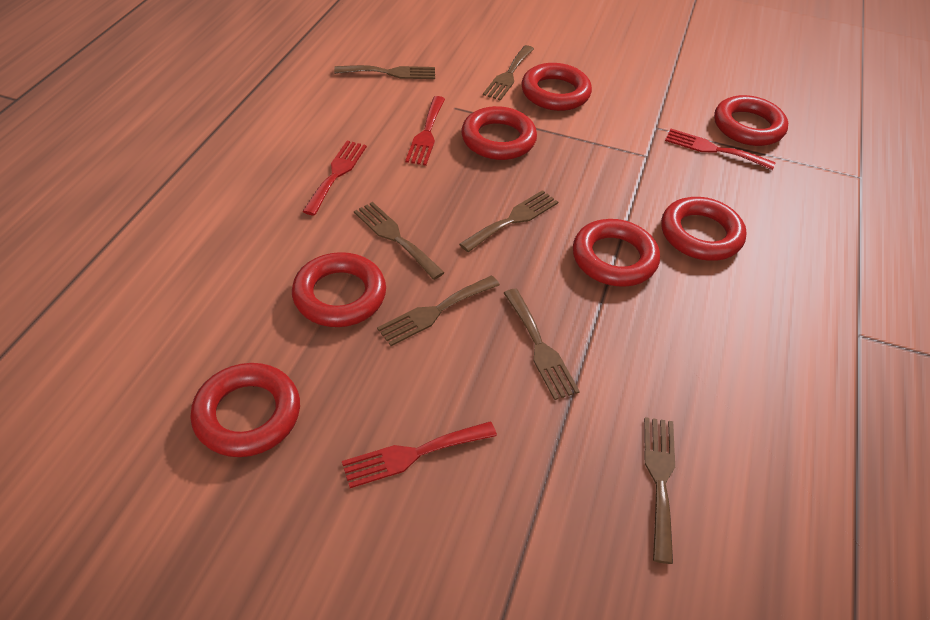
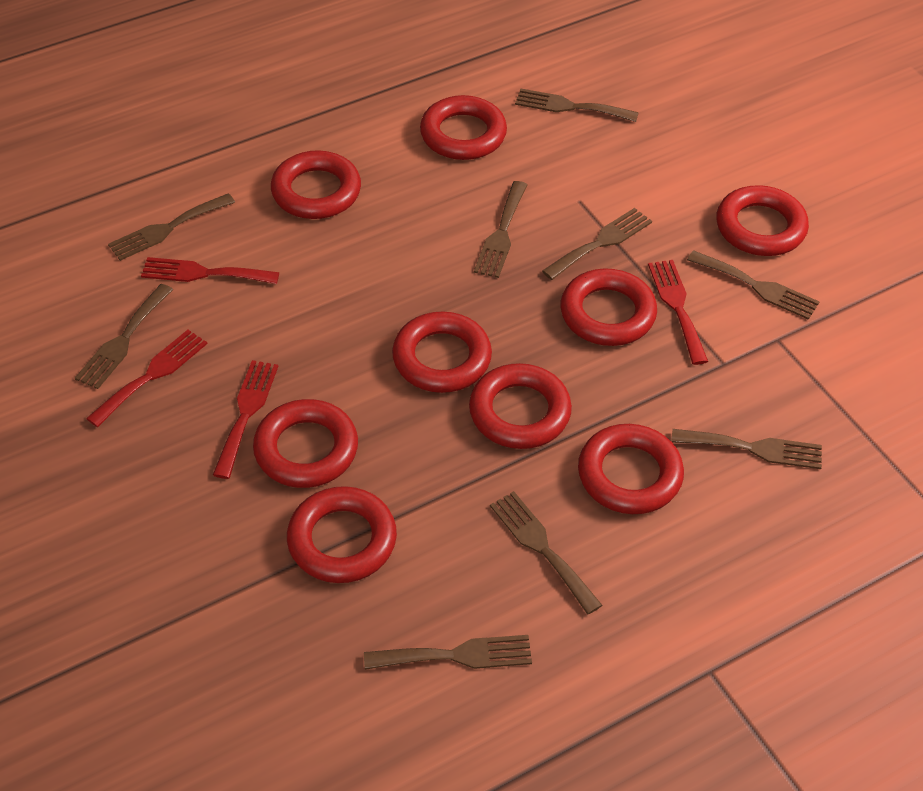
brown fork: 7 -> 9
red ring: 7 -> 9

